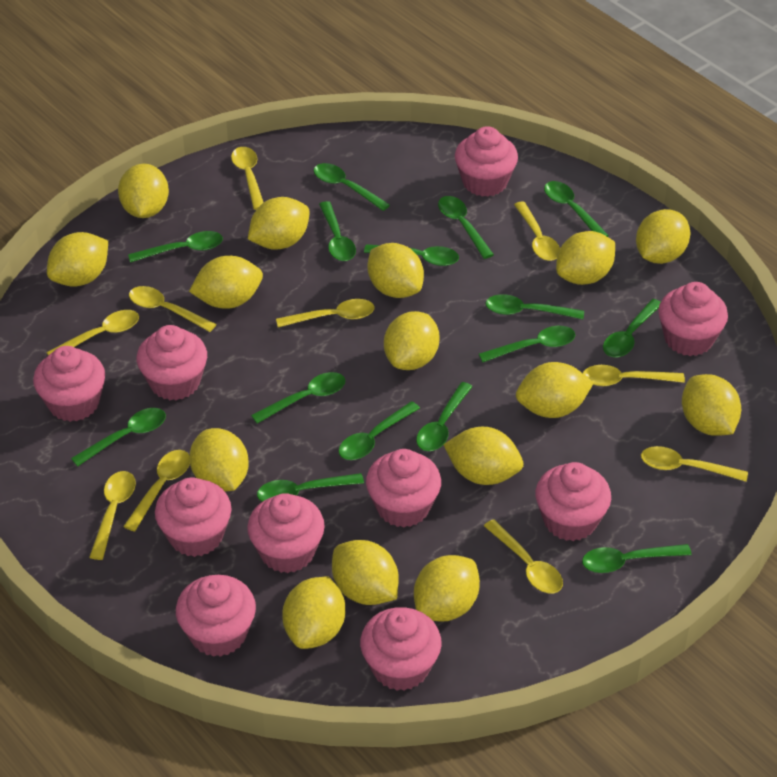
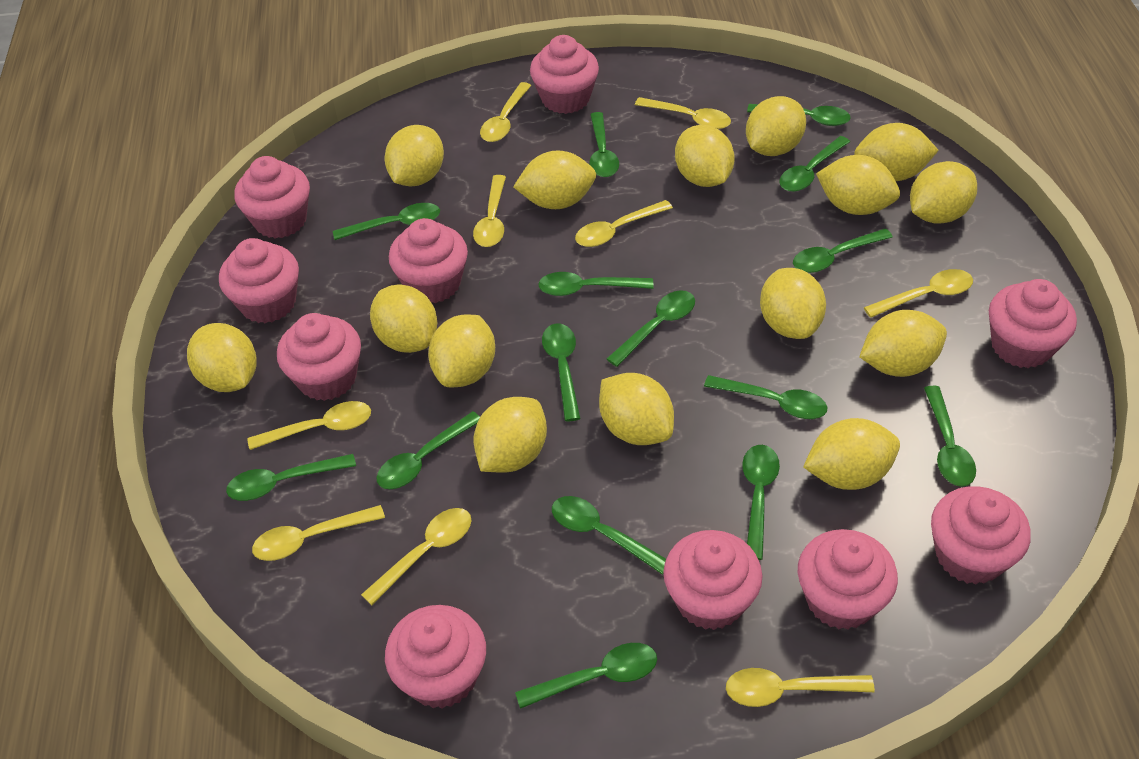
yellow spoon: 10 -> 9

